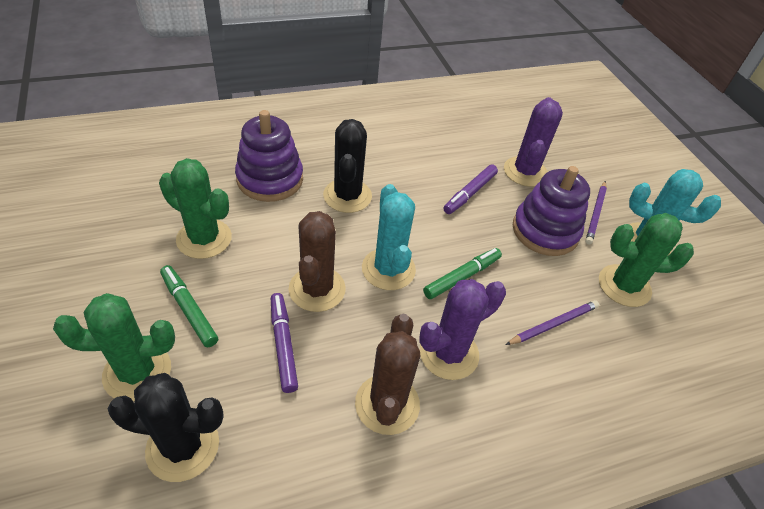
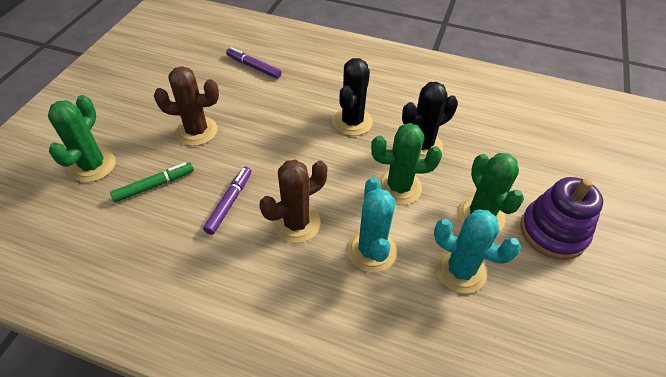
green marker: 2 -> 1
purple cactus: 2 -> 0
purple pencil: 2 -> 0
purple stacking toy: 2 -> 1

